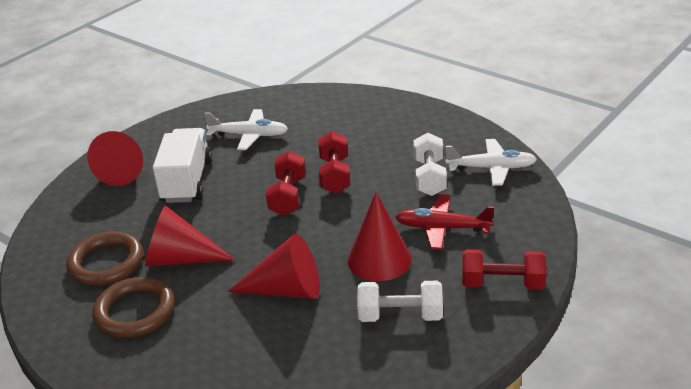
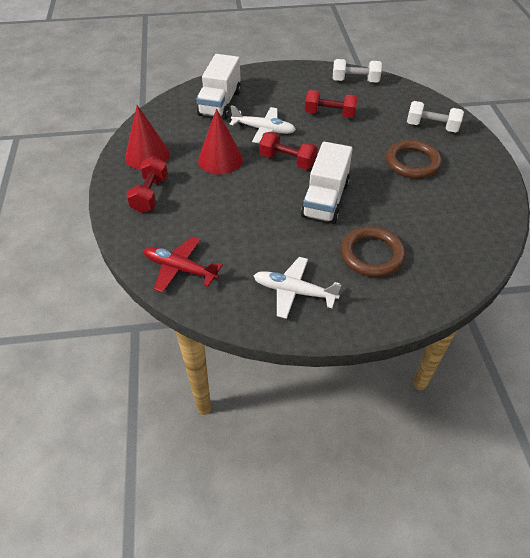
red cone: 4 -> 2
white truck: 1 -> 2

